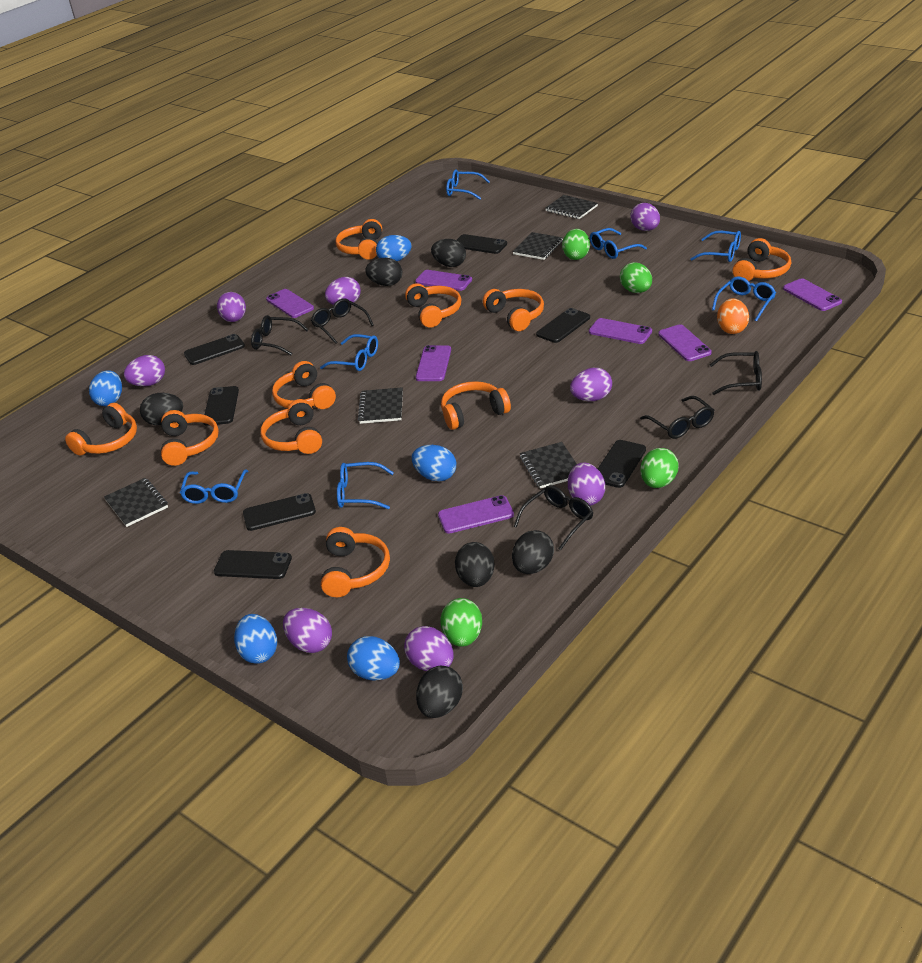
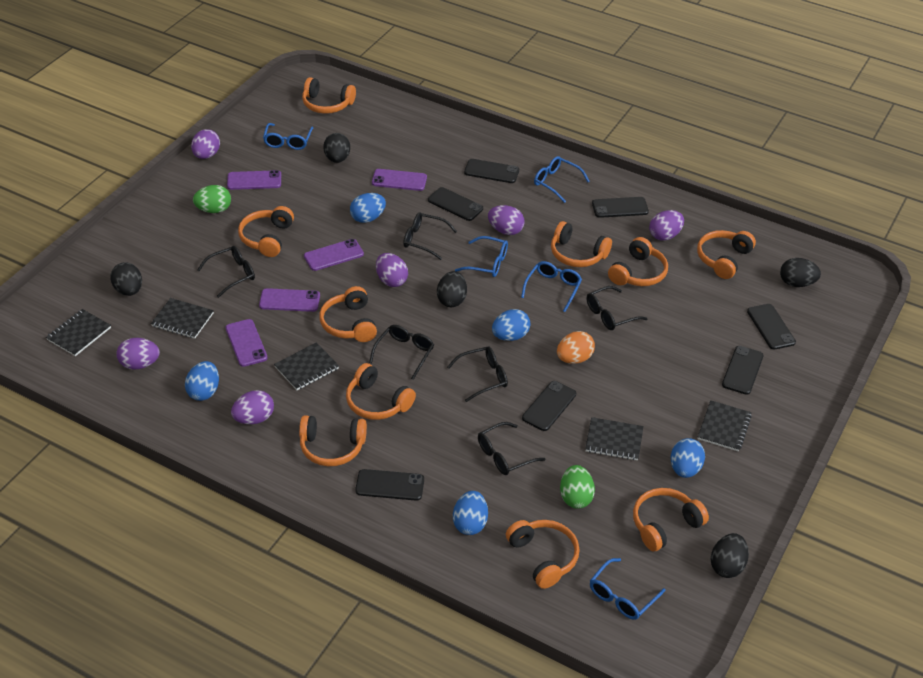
black egg: 6 -> 5
black glasses: 5 -> 6
blue glasses: 7 -> 5
green egg: 4 -> 2
purple egg: 8 -> 6
purple phone: 7 -> 5

